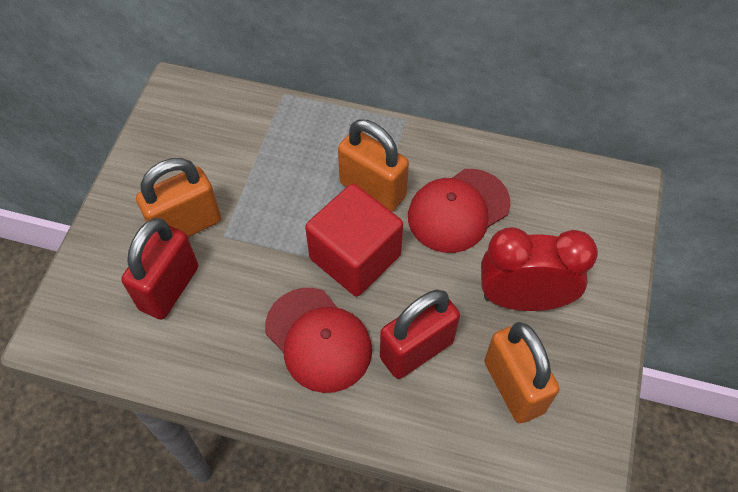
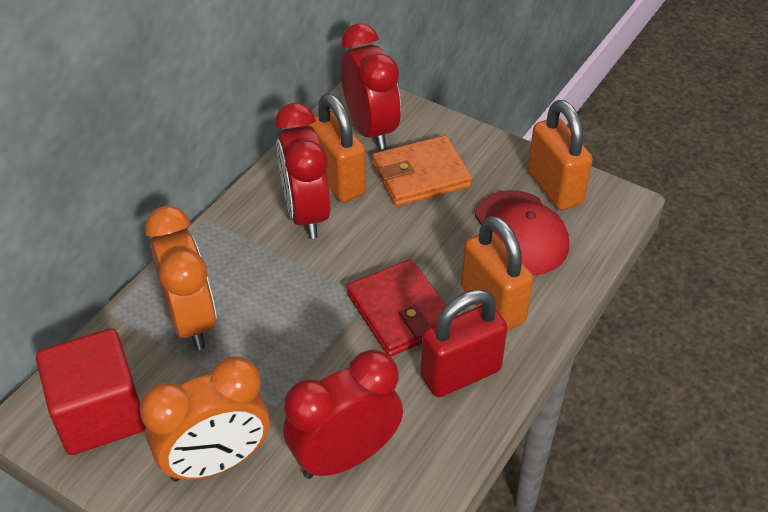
orange clock: 0 -> 2
orange wallet: 0 -> 1
red cap: 2 -> 1
red clock: 1 -> 3
red padlock: 2 -> 1
red wallet: 0 -> 1

